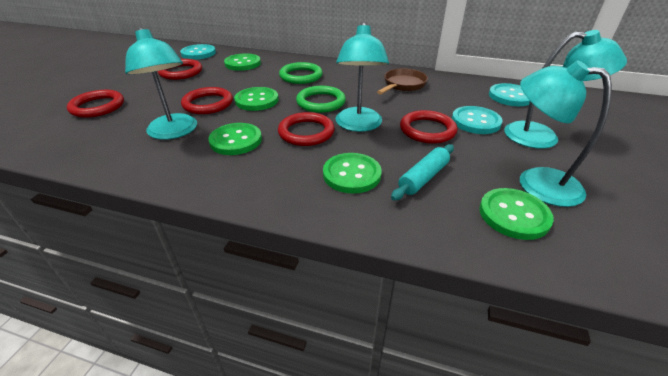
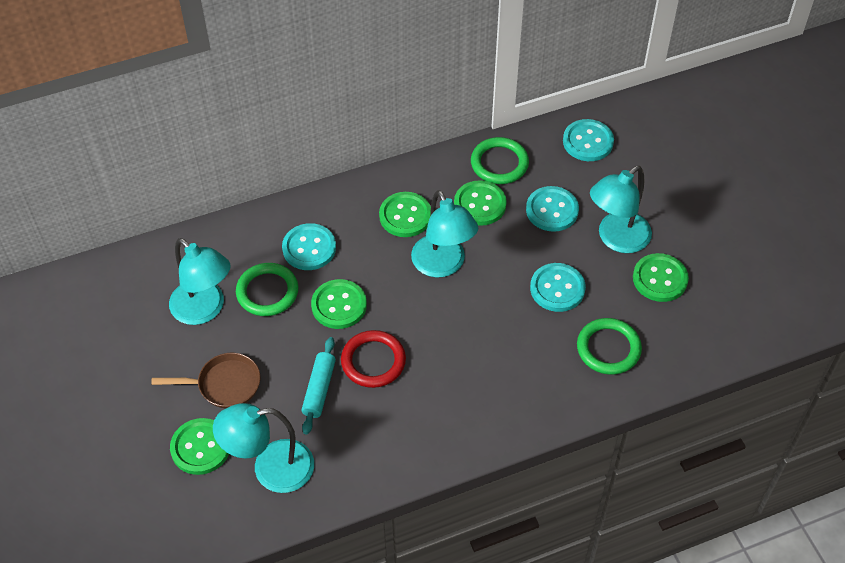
green ring: 2 -> 3
red ring: 5 -> 1
turquoise button: 3 -> 4

